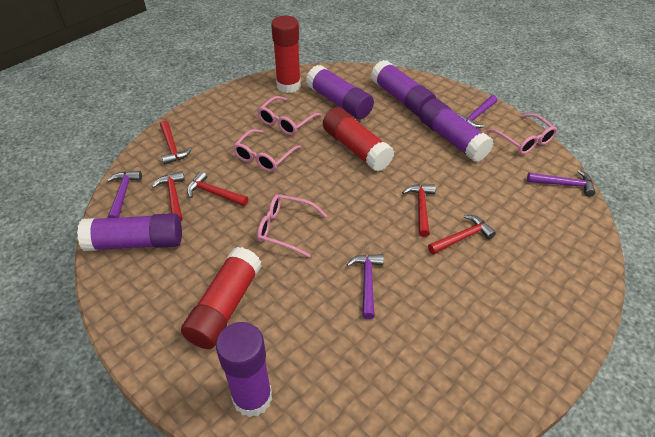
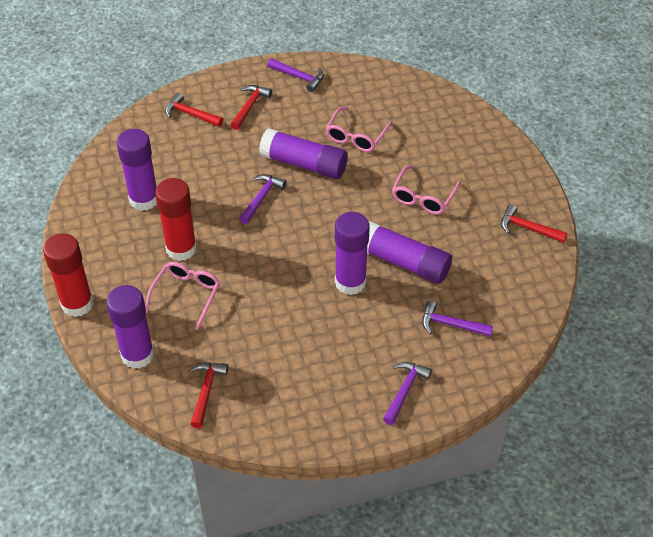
pink glasses: 4 -> 3
red glue stick: 3 -> 2
red hammer: 5 -> 4

